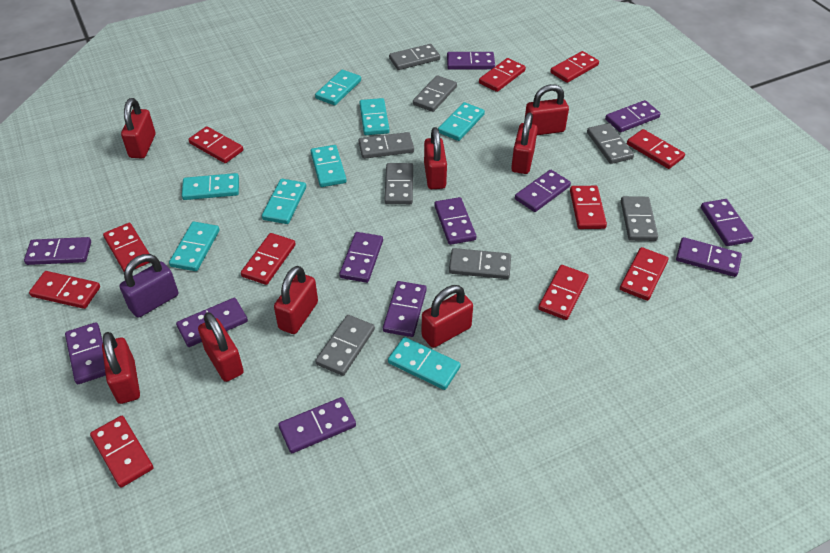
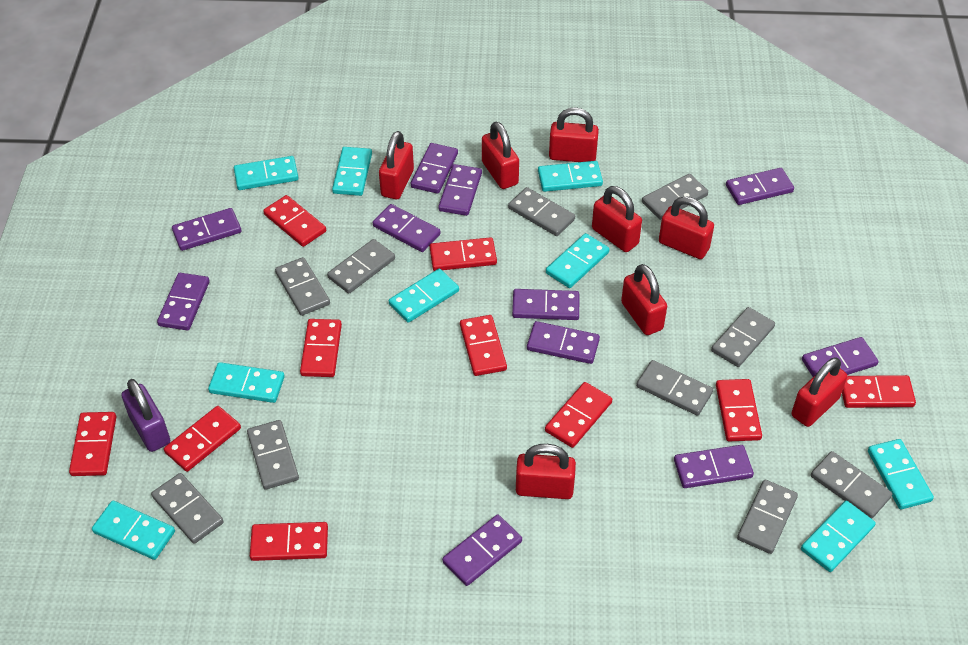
grey domino: 8 -> 10
purple domino: 12 -> 11
red domino: 11 -> 10
turquoise domino: 8 -> 9

